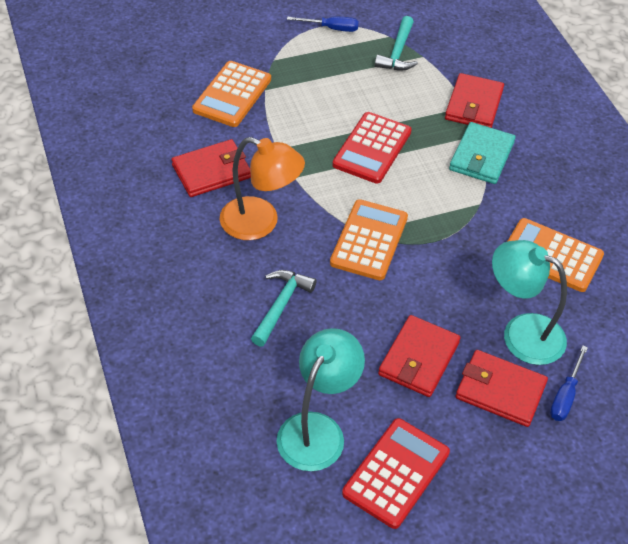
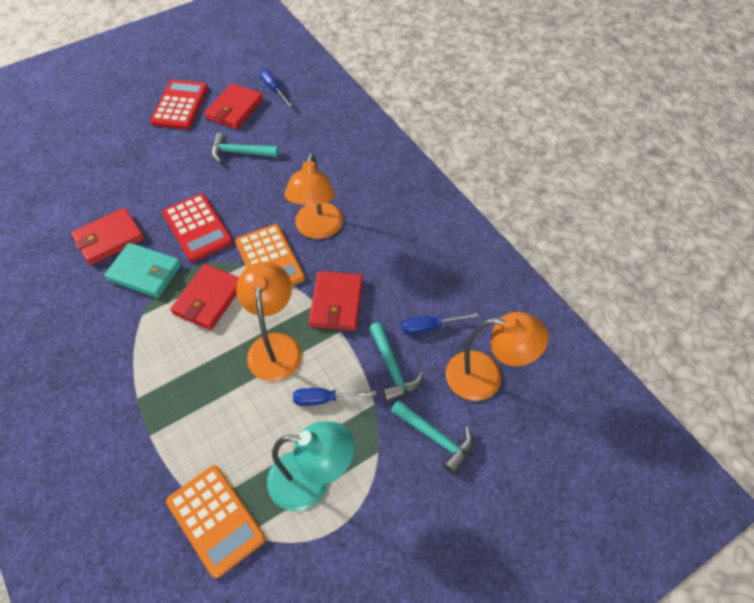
blue screwdriver: 2 -> 3
orange calculator: 3 -> 2
orange lamp: 1 -> 3
turquoise hammer: 2 -> 3
turquoise lamp: 2 -> 1

